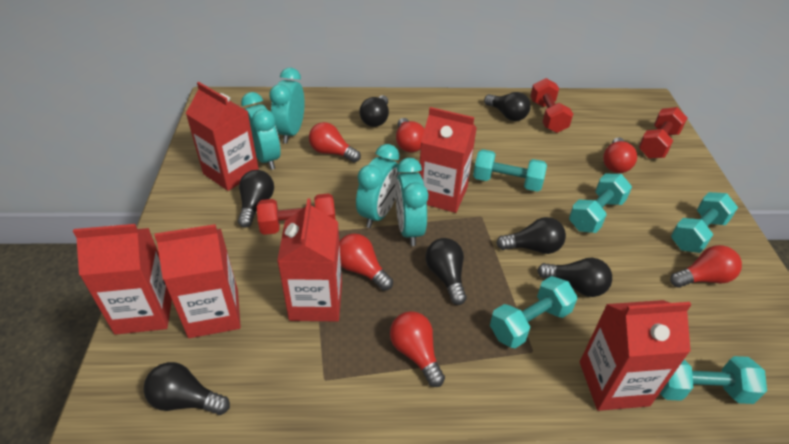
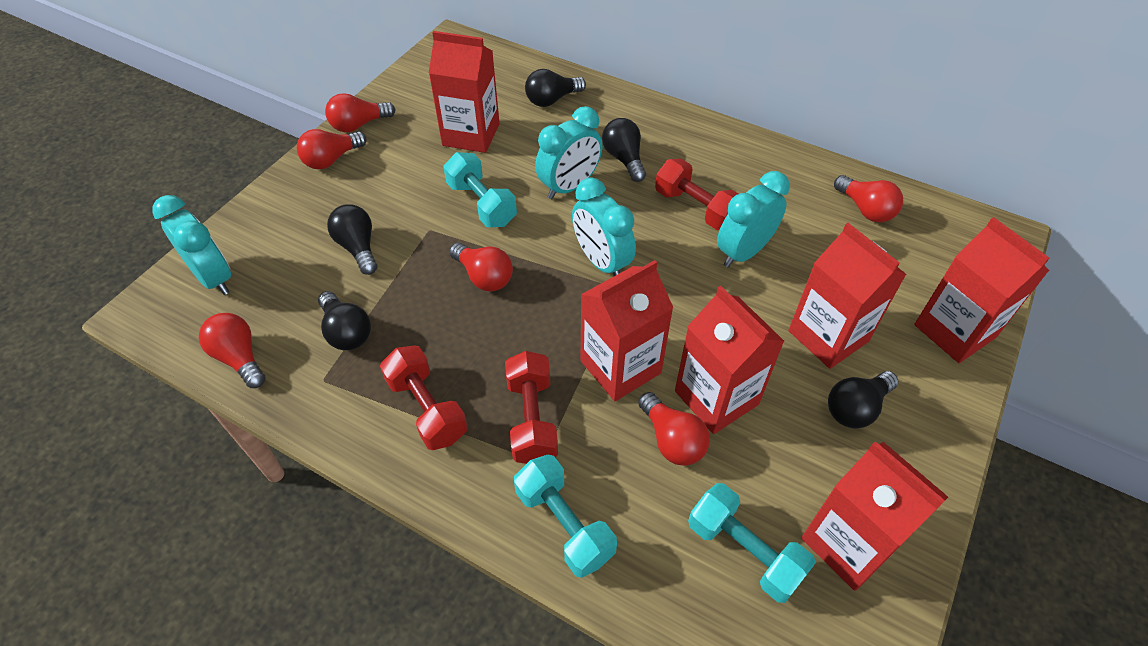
black light bulb: 7 -> 5
turquoise dumbbell: 5 -> 3

